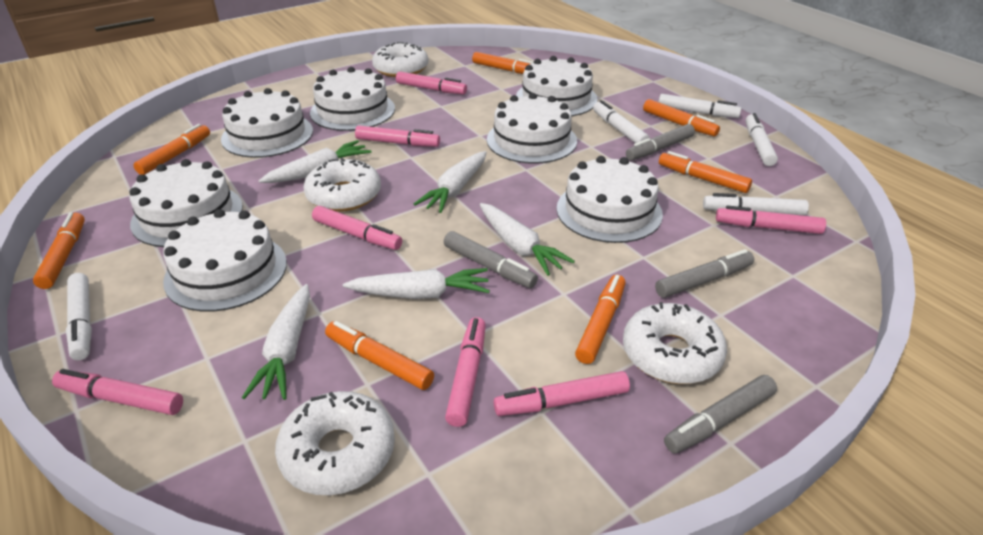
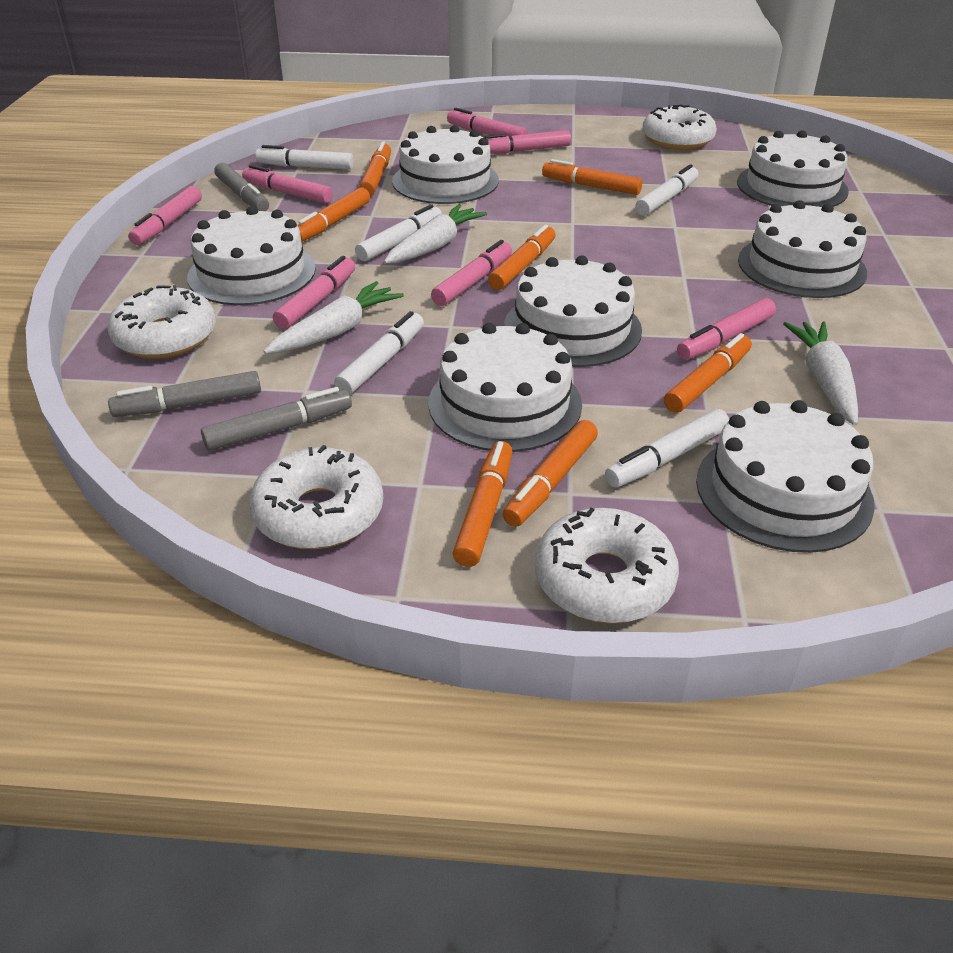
grey marker: 4 -> 3
white carrot: 5 -> 3

